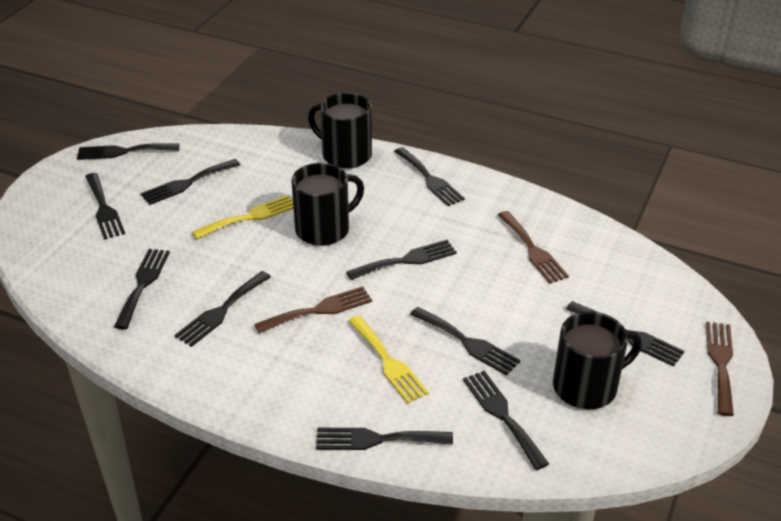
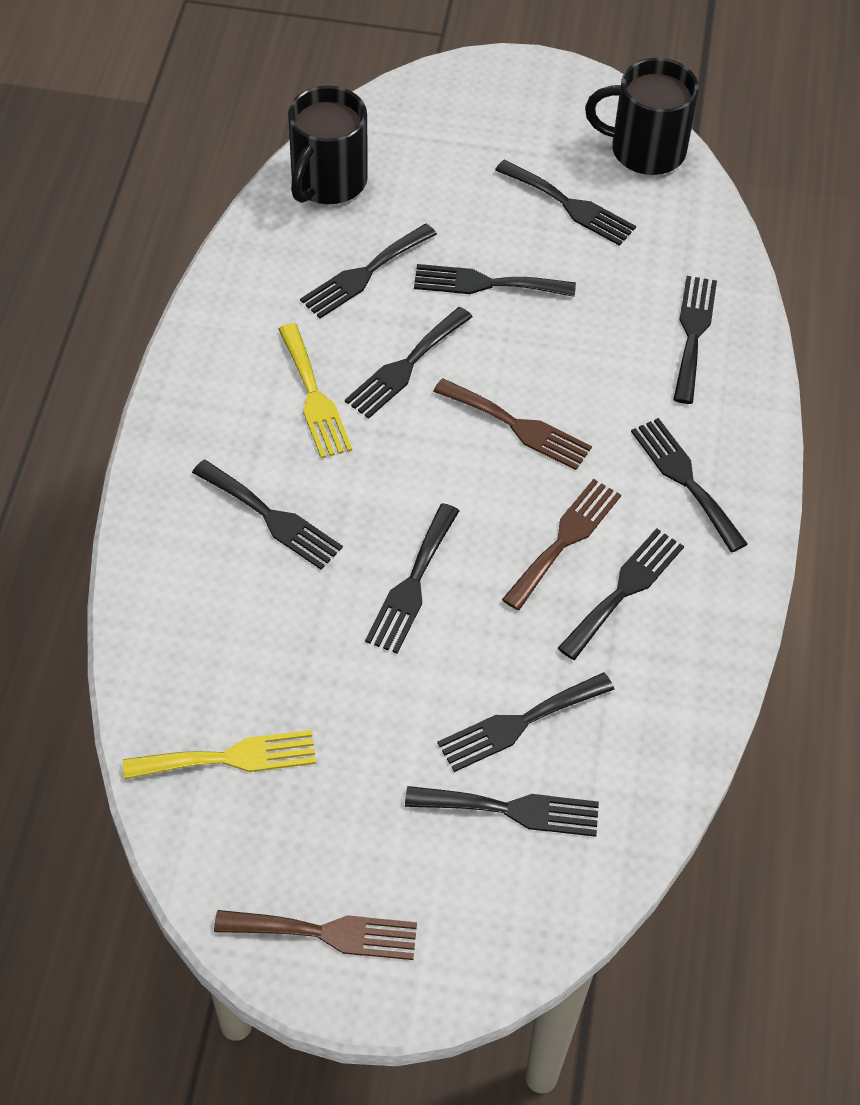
black mug: 3 -> 2

